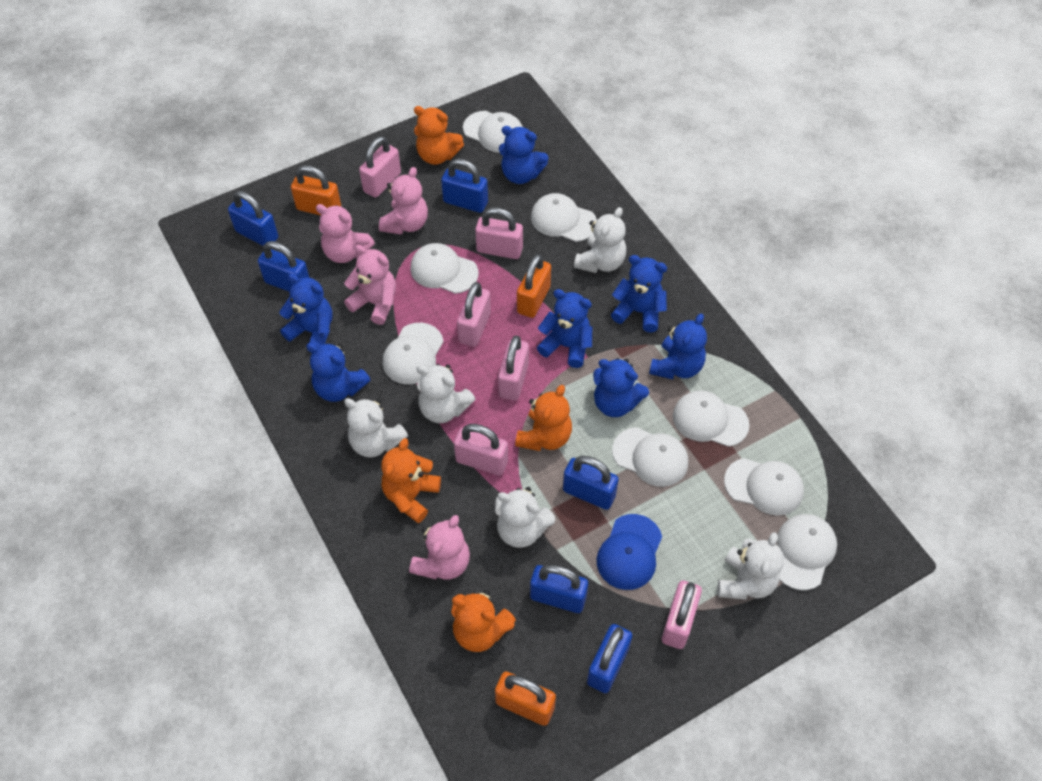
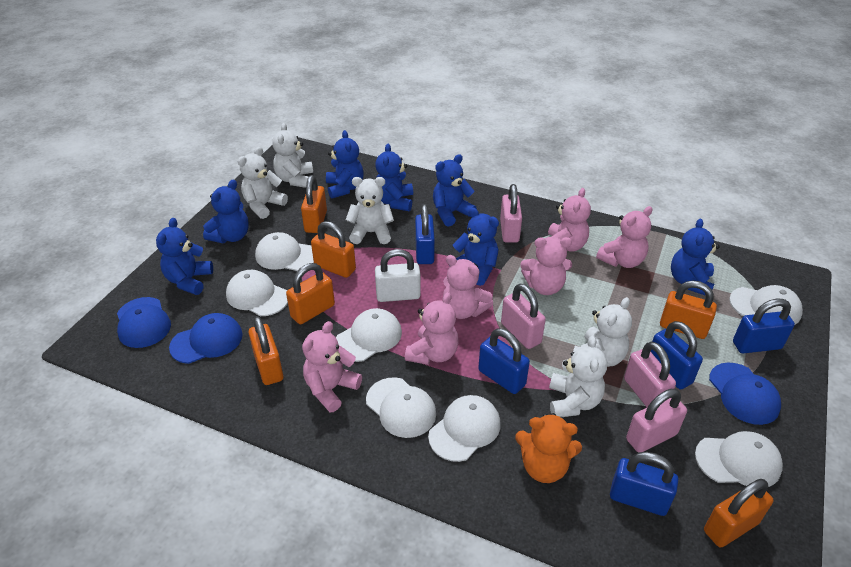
blue cap: 1 -> 3
blue padlock: 6 -> 5
orange padlock: 3 -> 6
orange teddy bear: 4 -> 1
pink padlock: 6 -> 4
pink teddy bear: 4 -> 6
white cap: 8 -> 7
white padlock: 0 -> 1

